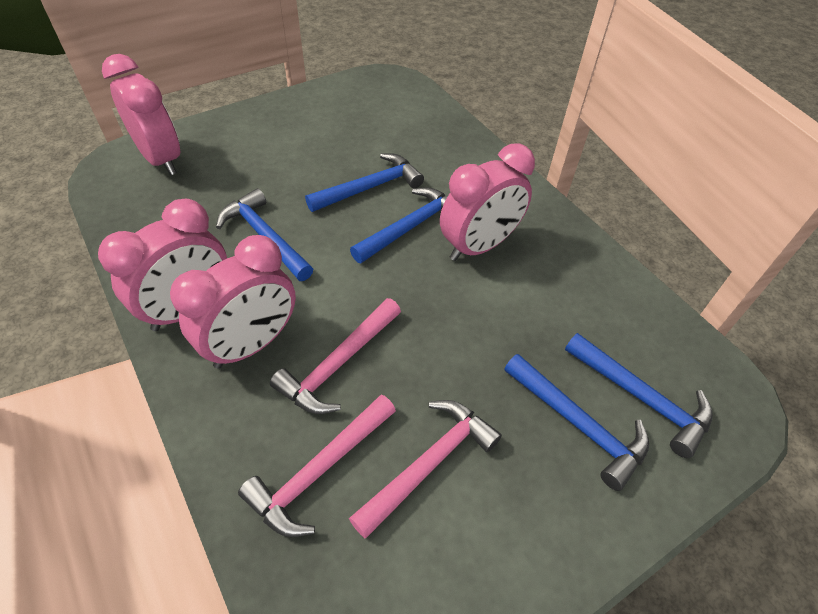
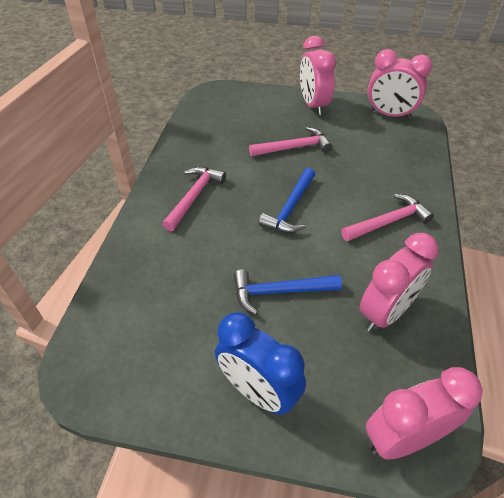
blue clock: 0 -> 1
blue hammer: 5 -> 2

